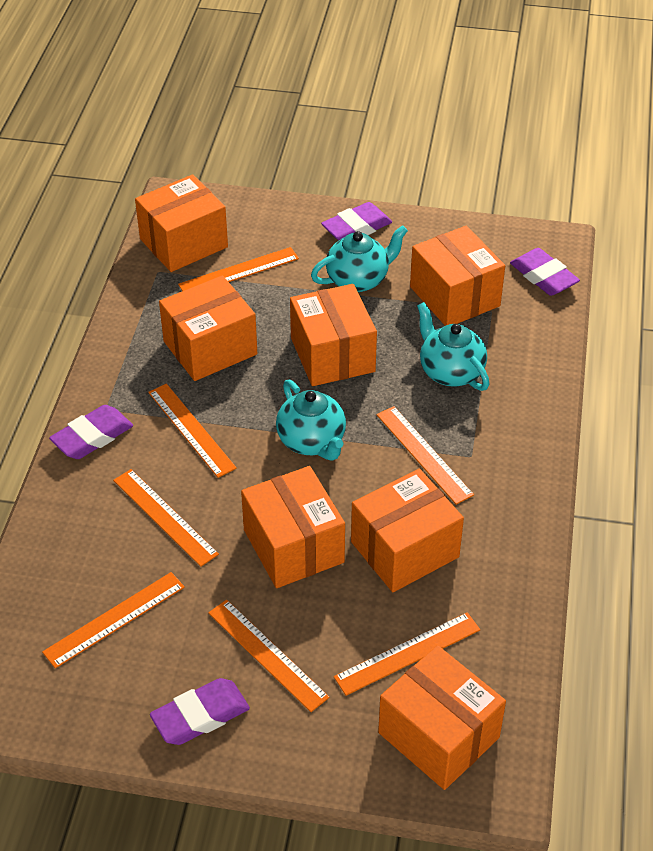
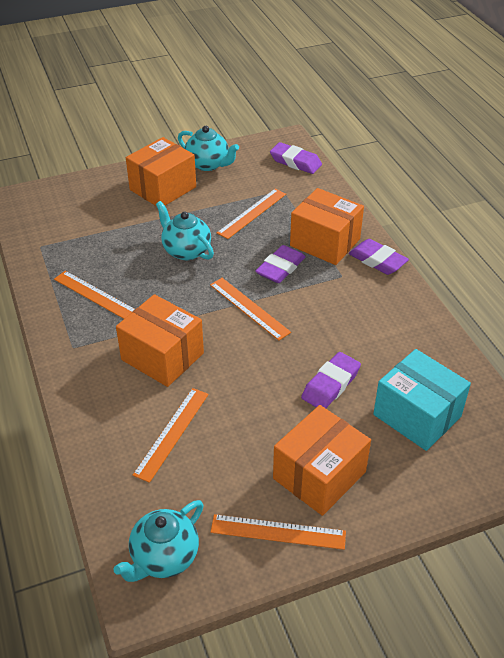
orange box: 7 -> 4
orange ruler: 7 -> 5
turquoise box: 0 -> 1

